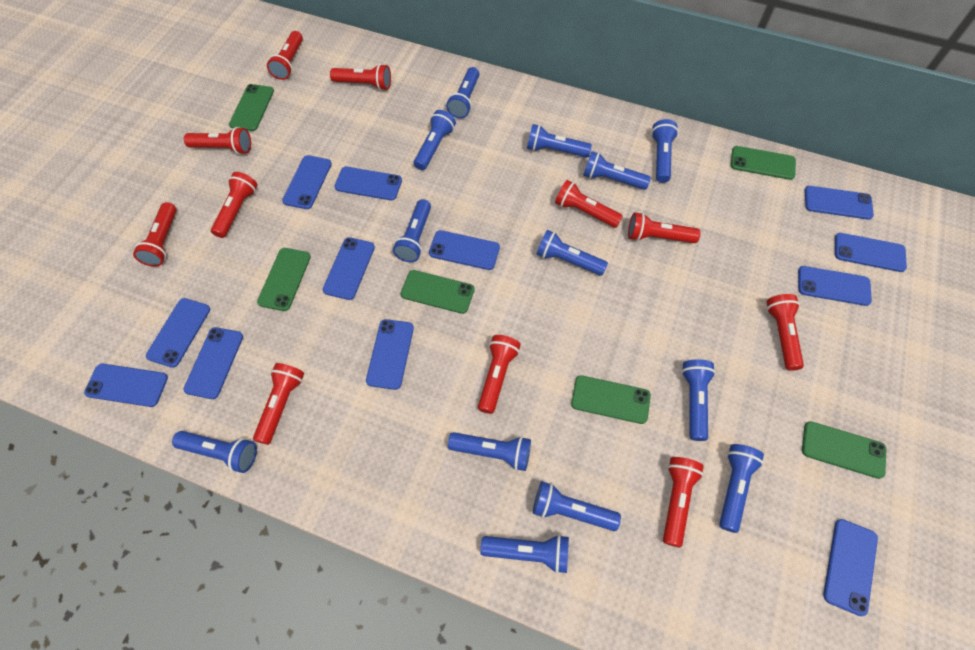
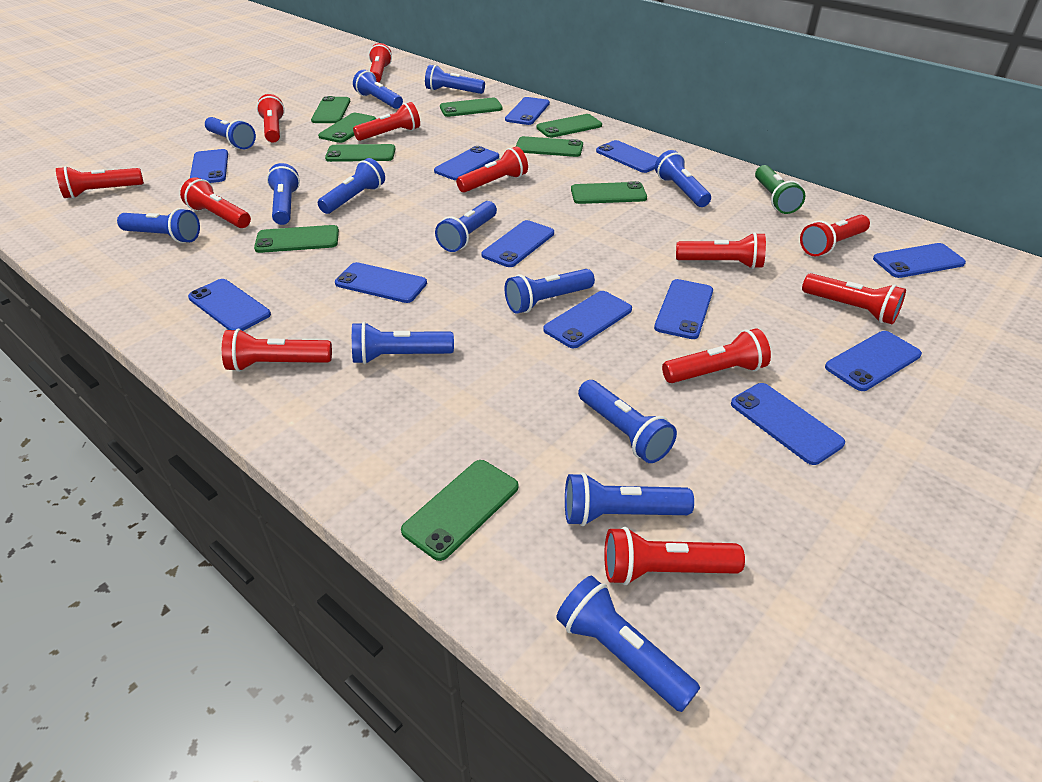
green flashlight: 0 -> 1
green phone: 6 -> 9
red flashlight: 11 -> 12

